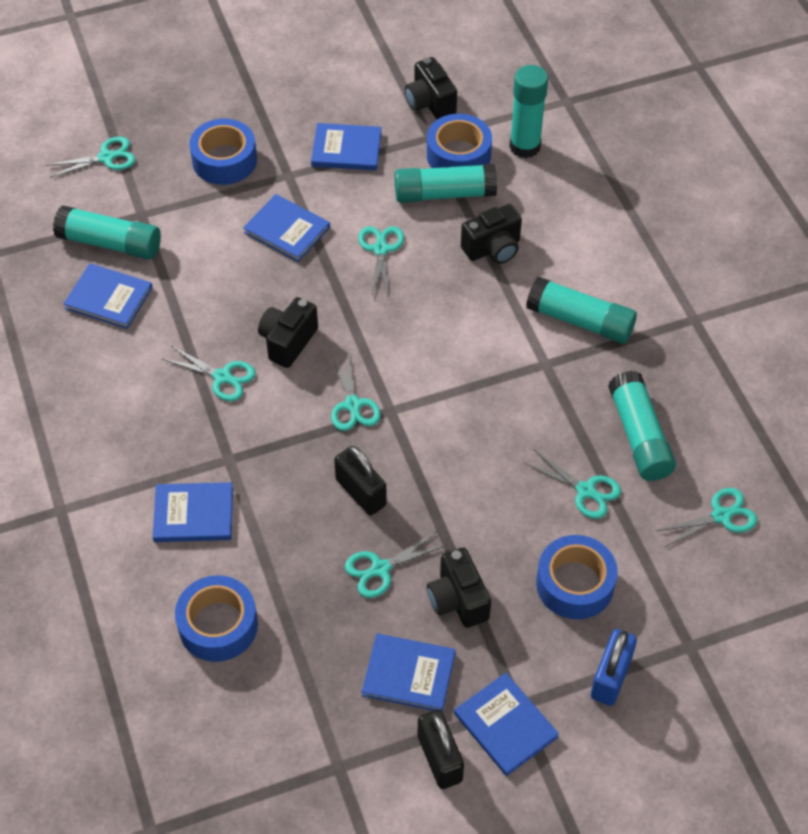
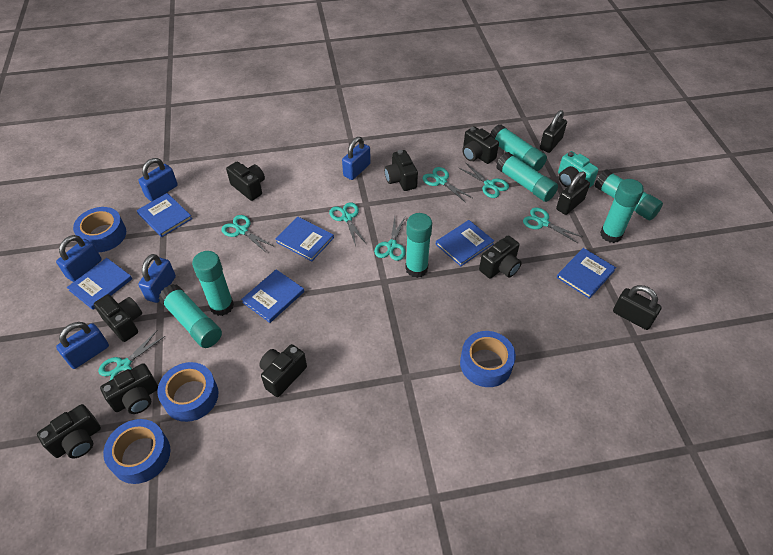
black camera: 4 -> 8
black padlock: 2 -> 3
blue padlock: 1 -> 5
turquoise camera: 0 -> 1
turquoise glue stick: 5 -> 7

